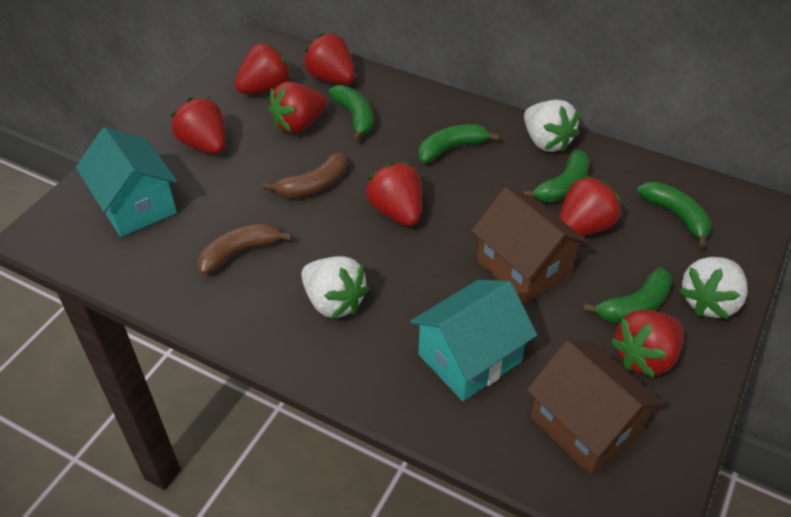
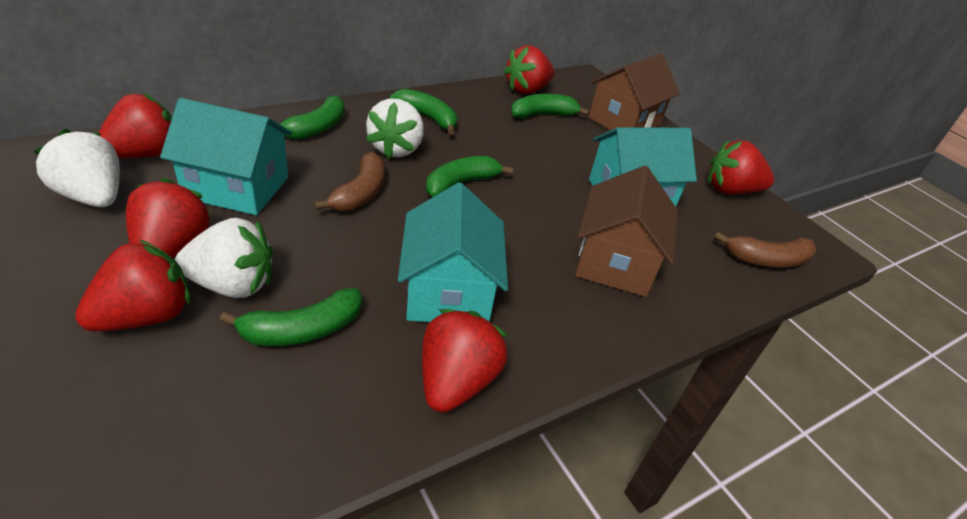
red strawberry: 7 -> 6
turquoise house: 2 -> 3

